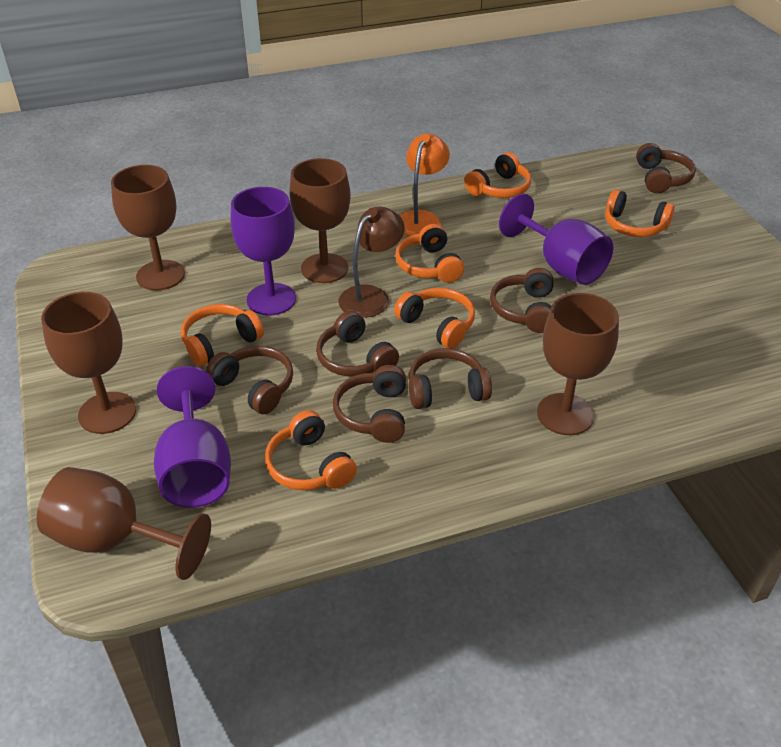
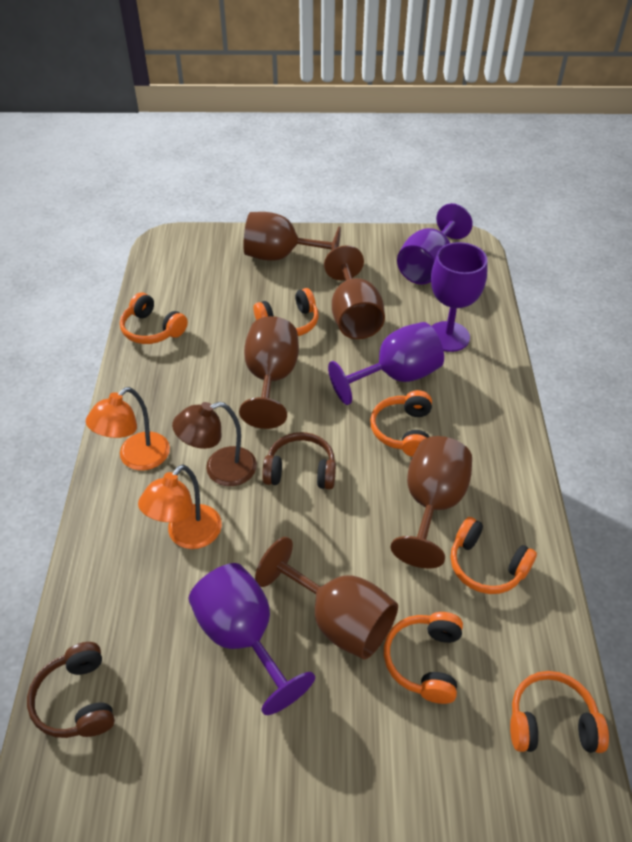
brown headphones: 6 -> 2
orange lamp: 1 -> 2
purple goblet: 3 -> 4

